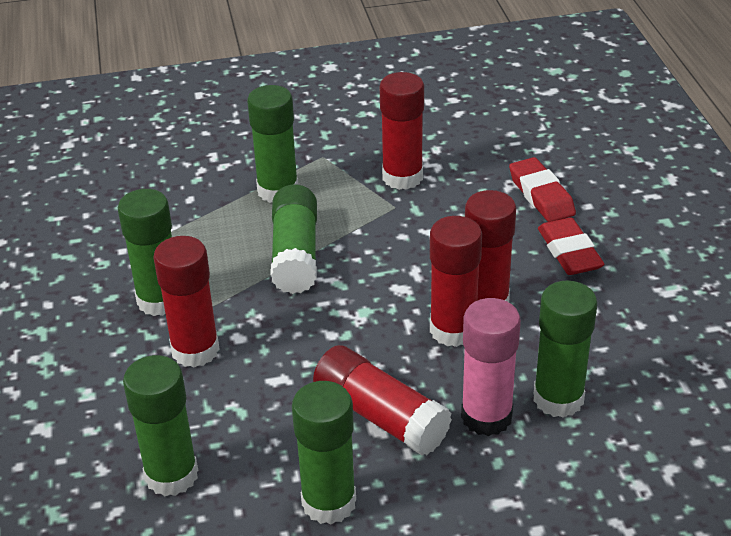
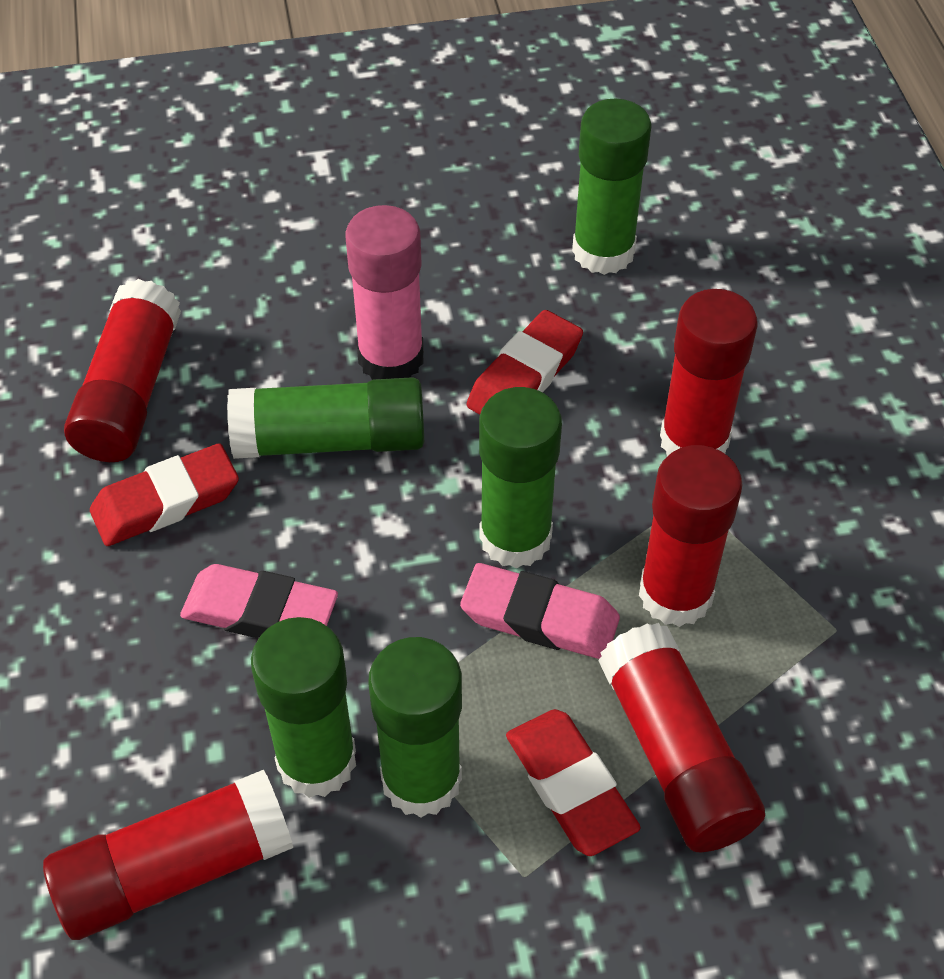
green glue stick: 6 -> 5
pink eraser: 0 -> 2
red eraser: 2 -> 3

